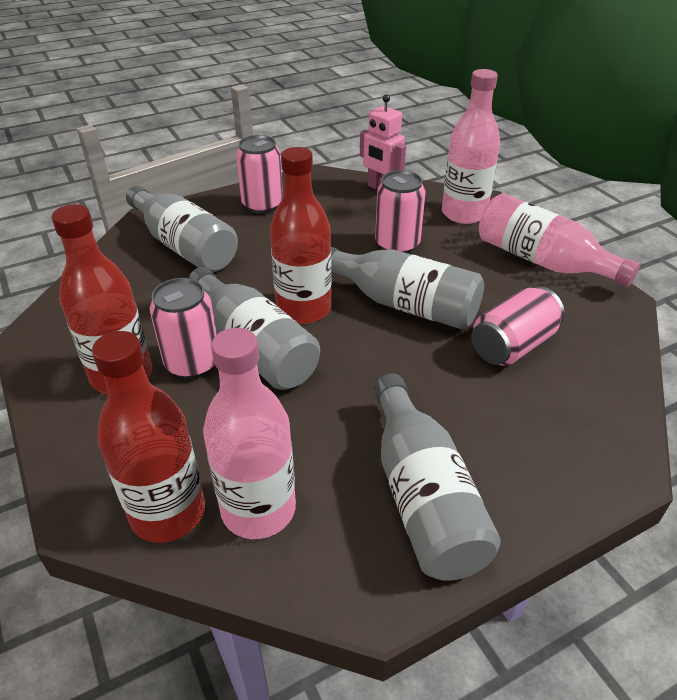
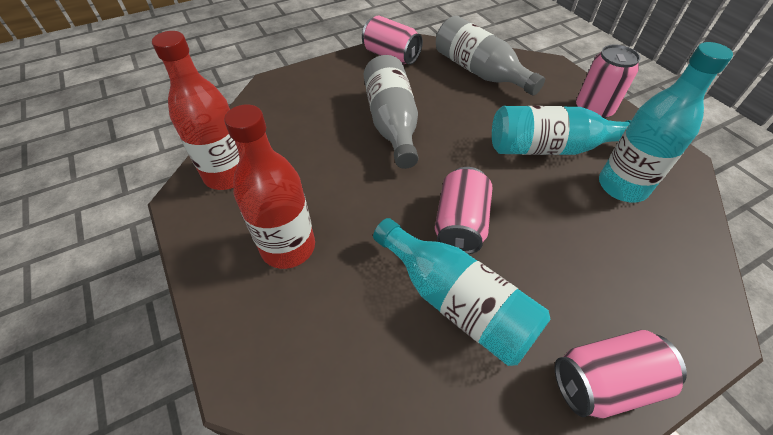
grey bottle: 4 -> 2
pink bottle: 3 -> 0
pink robot: 1 -> 0
red bottle: 3 -> 2
turquoise bottle: 0 -> 3

